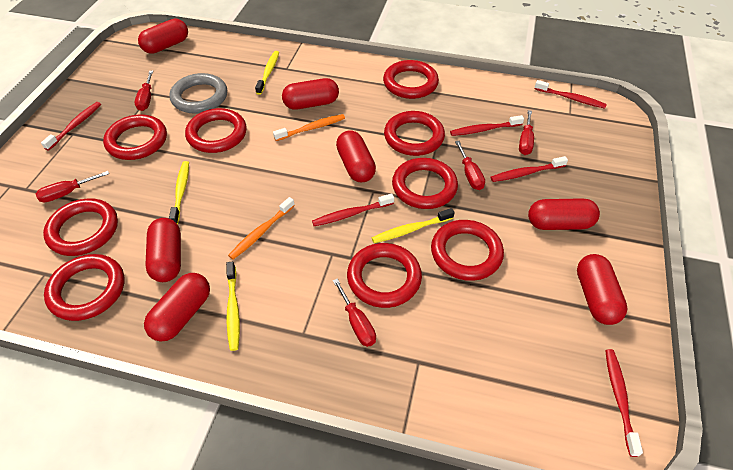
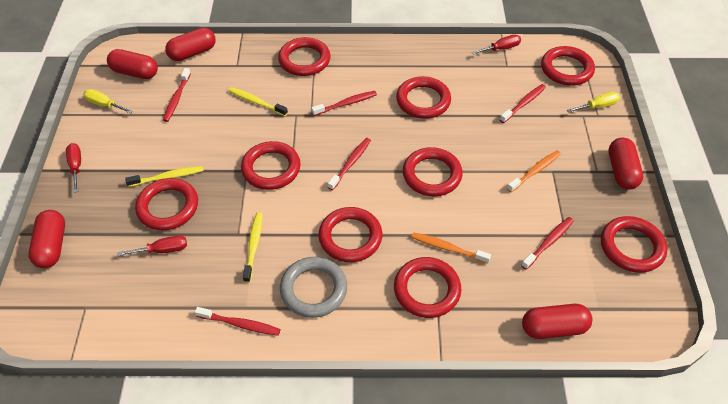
red capsule: 7 -> 5
red screwdriver: 5 -> 3
yellow screwdriver: 0 -> 2
yellow toothbrush: 4 -> 3

